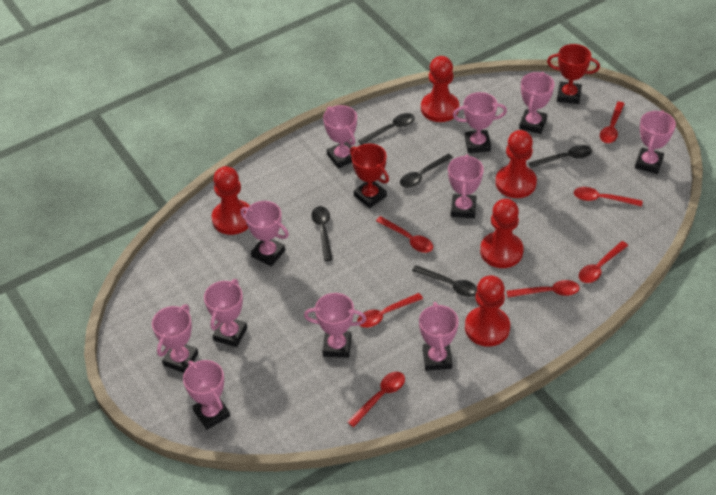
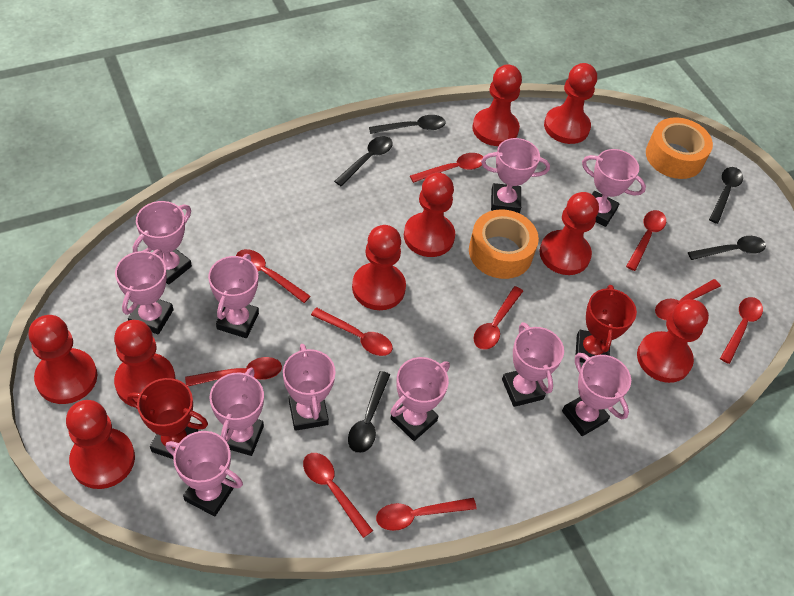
orange tape: 0 -> 2
red pawn: 5 -> 9
red spoon: 7 -> 10

